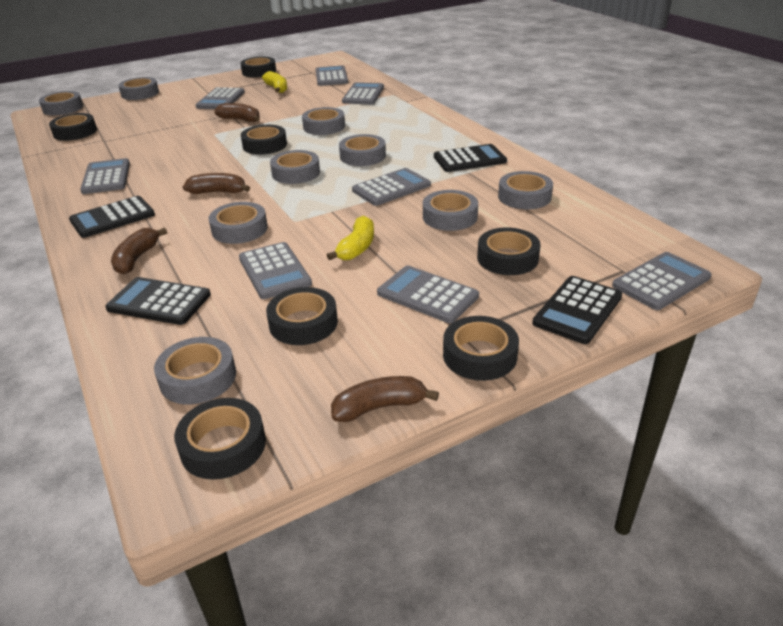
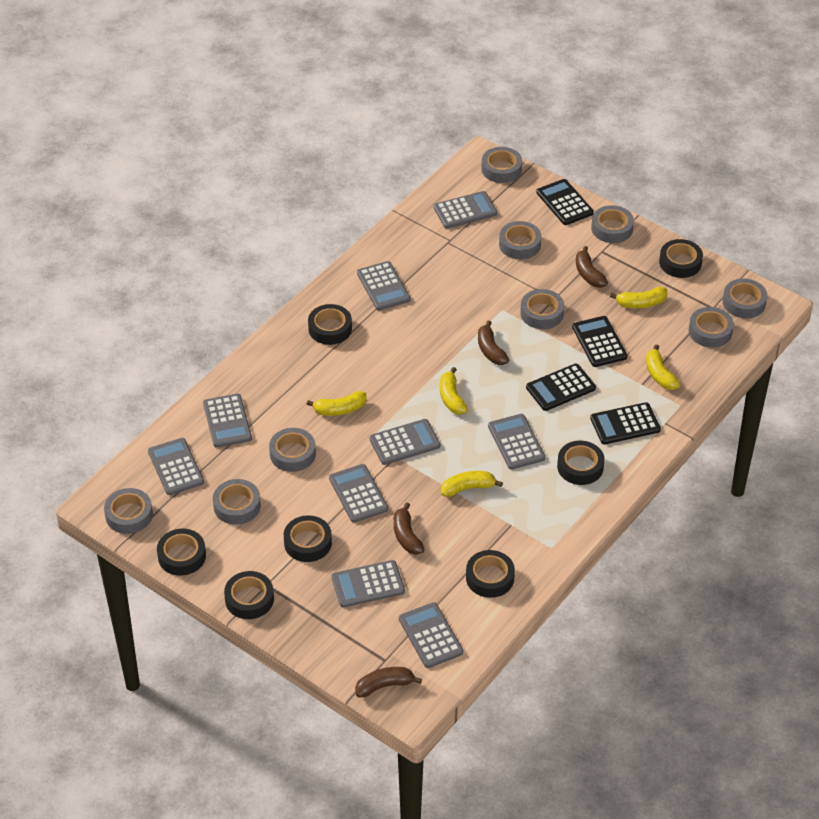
grey calculator: 8 -> 9
yellow banana: 2 -> 5

